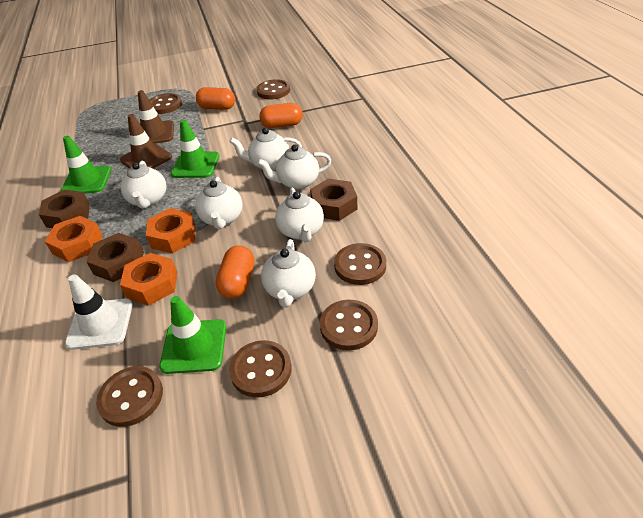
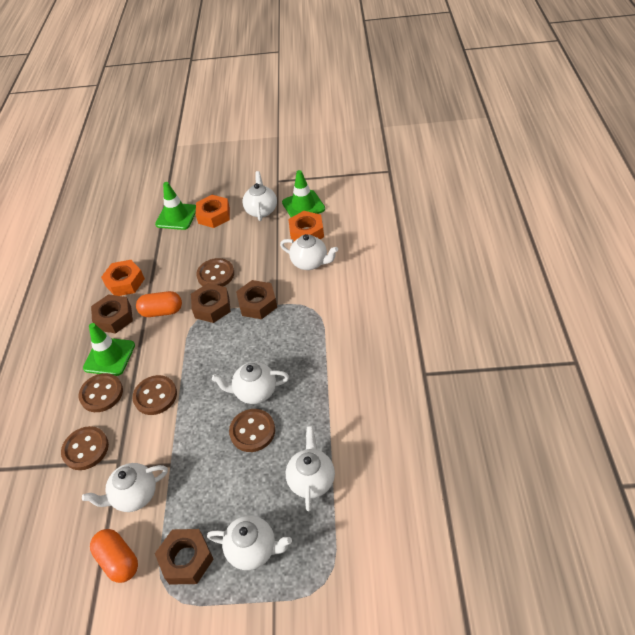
brown button: 6 -> 5
brown nut: 3 -> 4
brown traffic cone: 2 -> 0
orange capsule: 3 -> 2
white traffic cone: 1 -> 0

